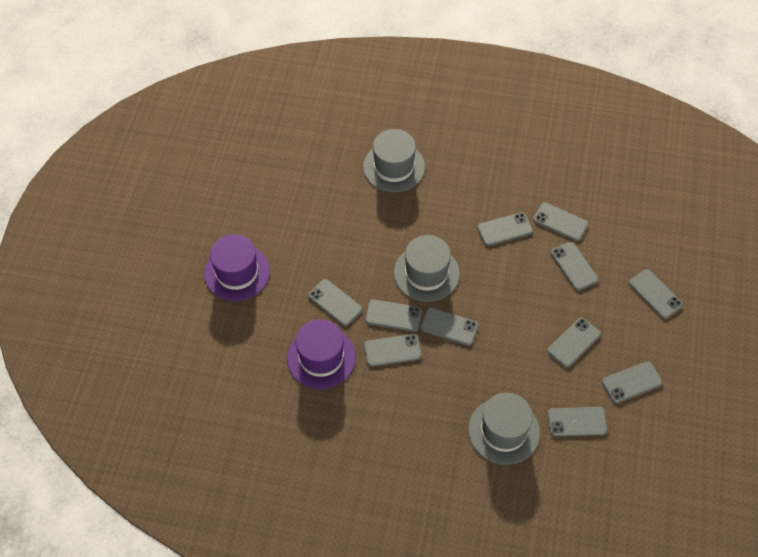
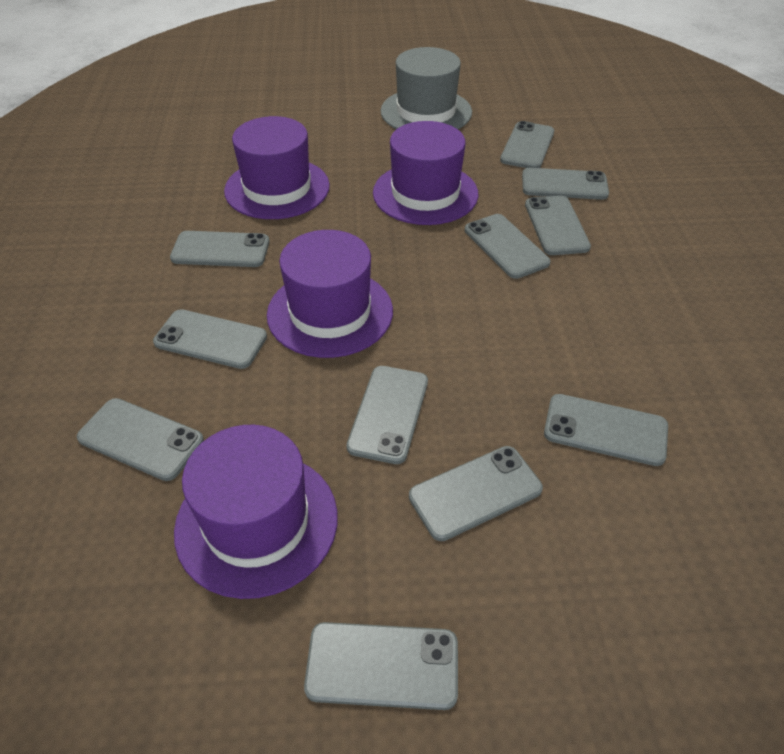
grey hat: 3 -> 1
purple hat: 2 -> 4

